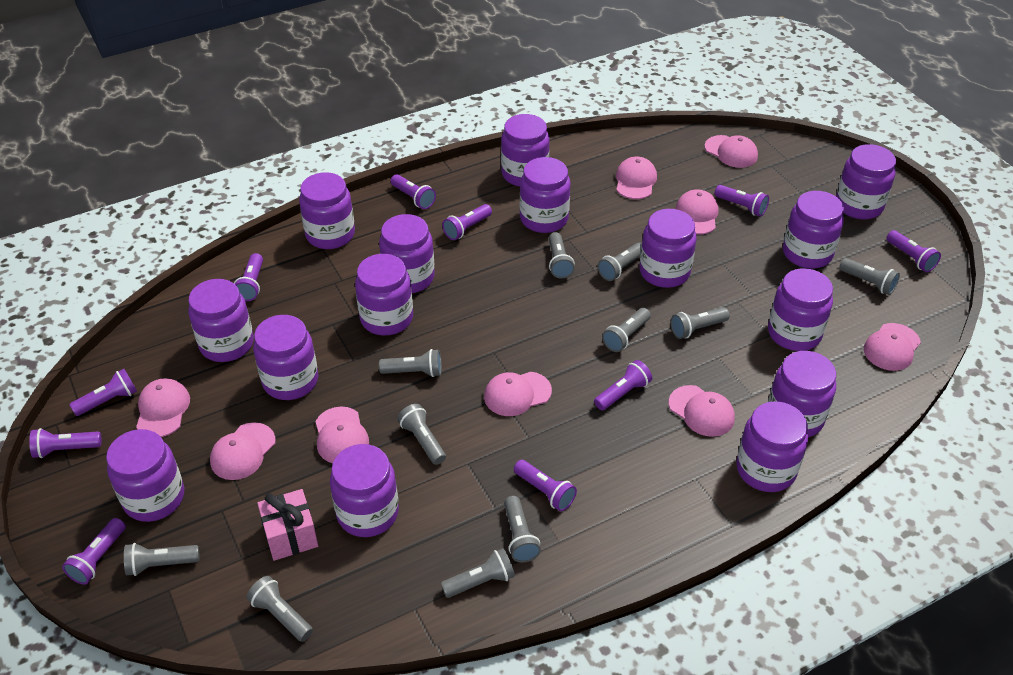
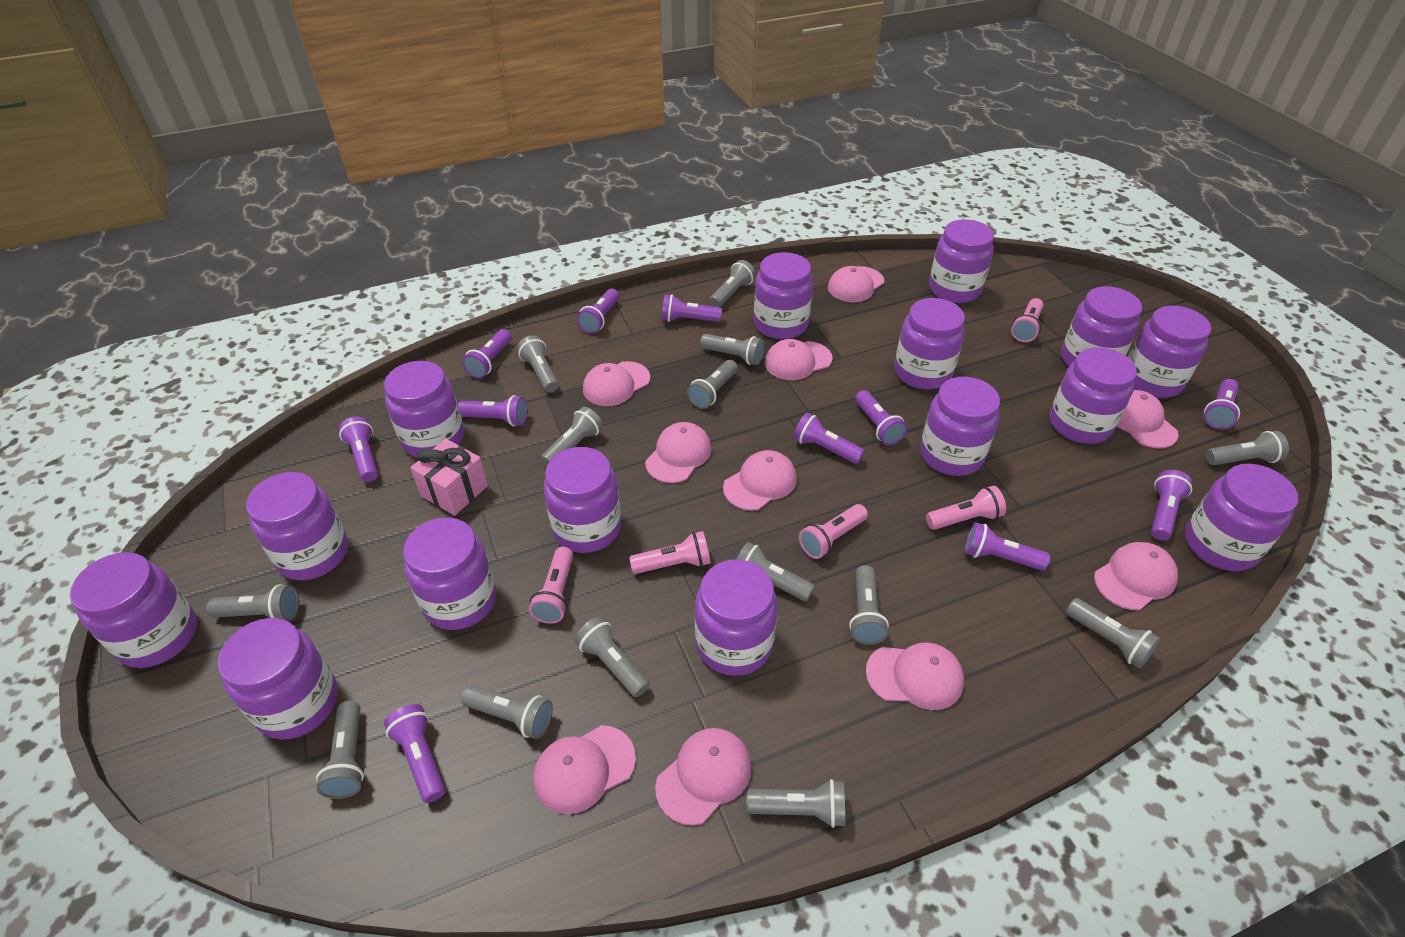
grey flashlight: 11 -> 14
pink cap: 9 -> 10
pink flashlight: 0 -> 5
purple flashlight: 10 -> 11

